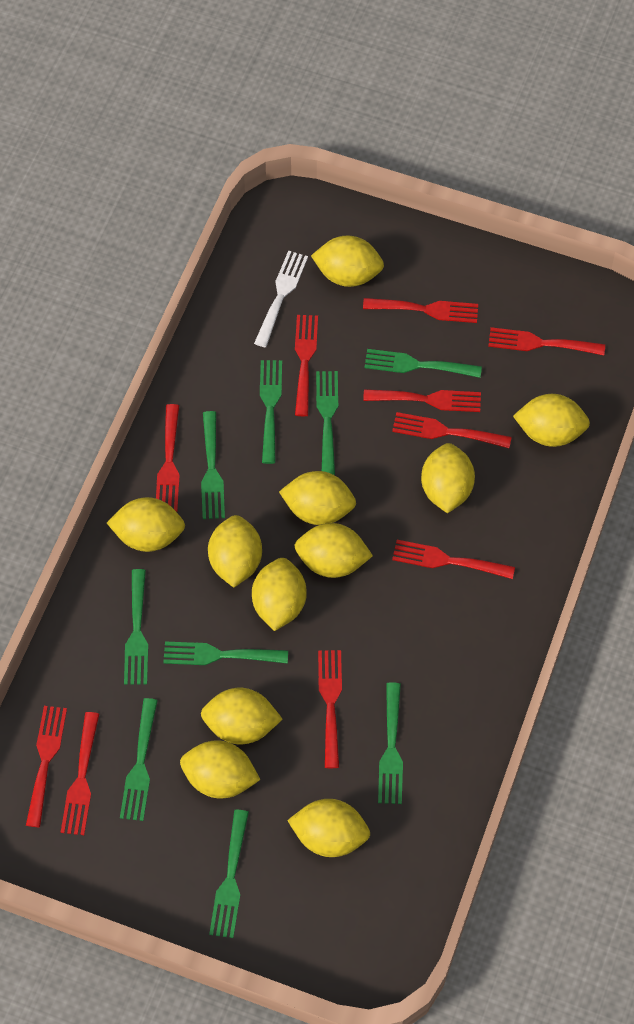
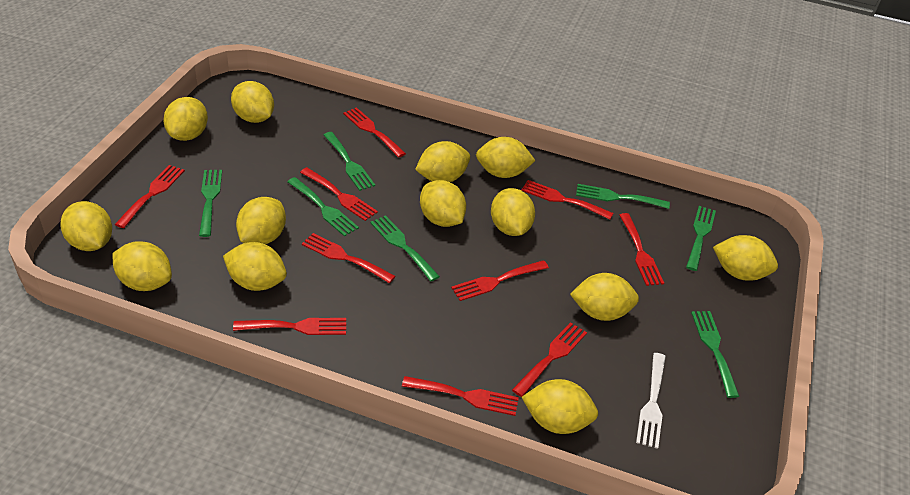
green fork: 9 -> 7
yellow lemon: 11 -> 13

